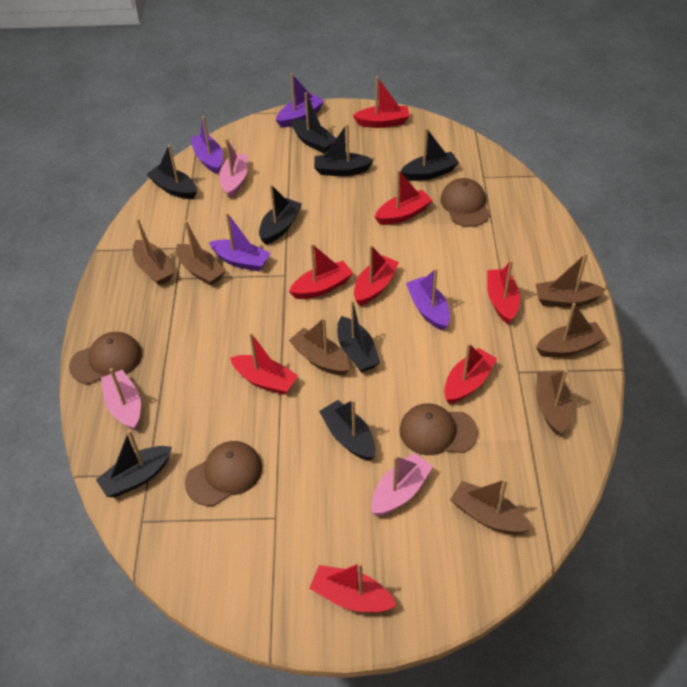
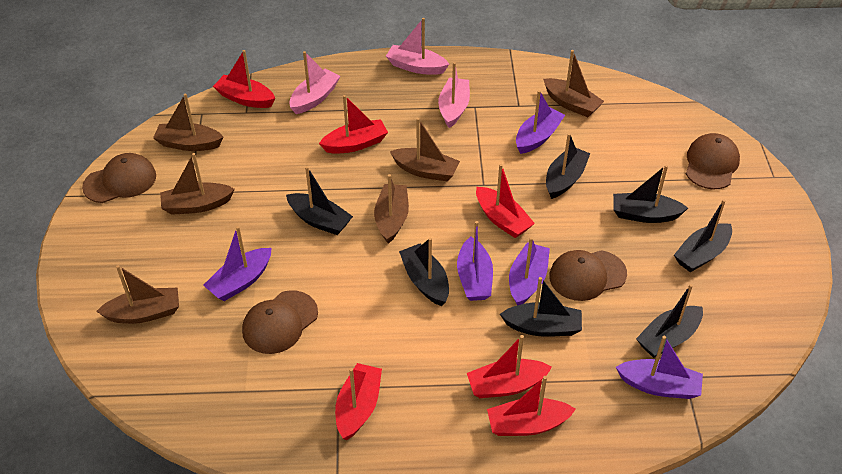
black boat: 8 -> 7
brown boat: 7 -> 6
purple boat: 4 -> 5
red boat: 8 -> 6

